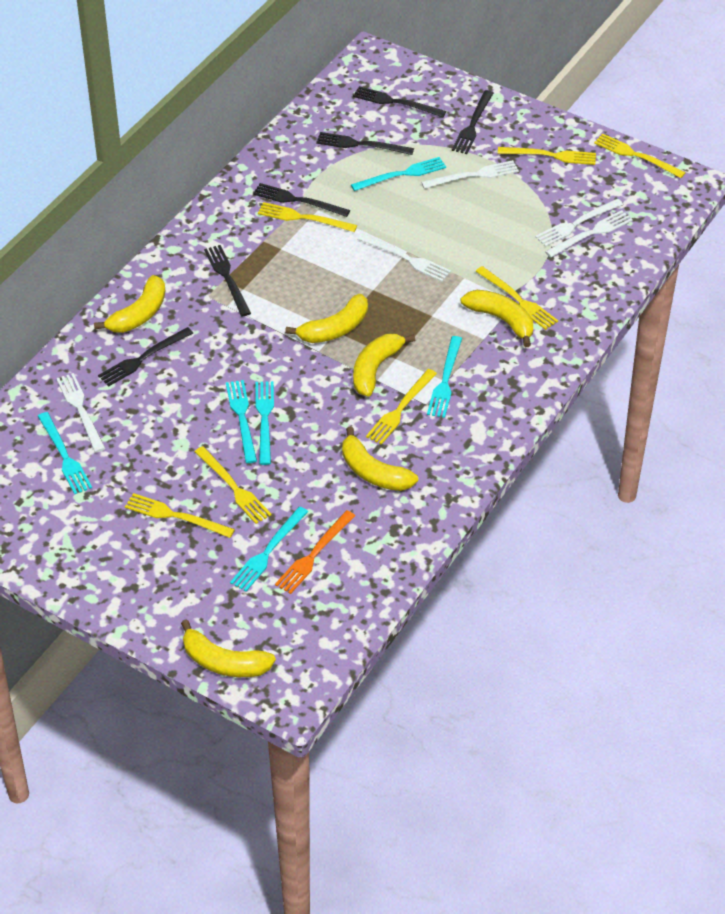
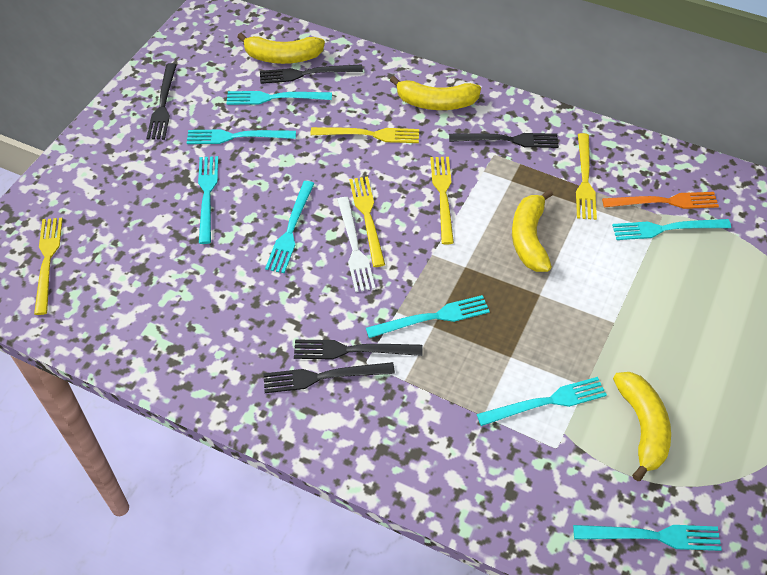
black fork: 6 -> 5
turquoise fork: 6 -> 8
white fork: 5 -> 1
yellow banana: 6 -> 4
yellow fork: 7 -> 5

